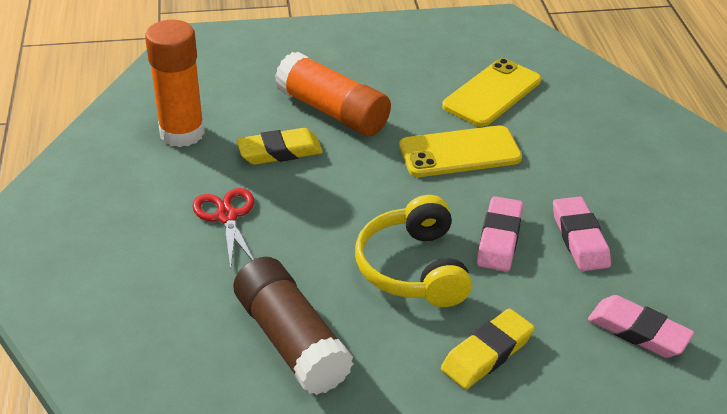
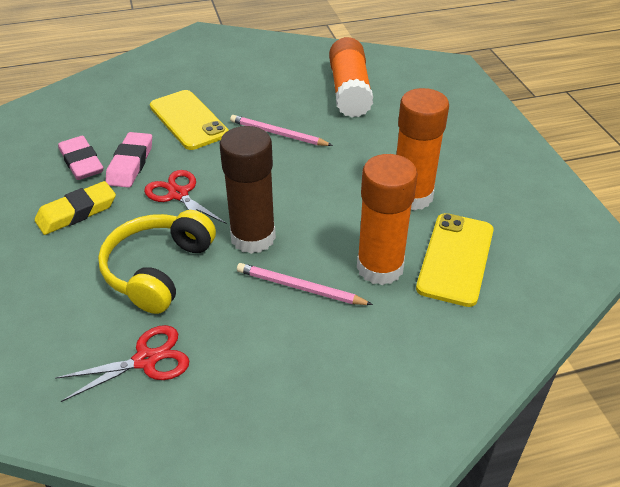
orange glue stick: 2 -> 3
pink eraser: 3 -> 2
pink pencil: 0 -> 2
red scissors: 1 -> 2
yellow eraser: 2 -> 1

